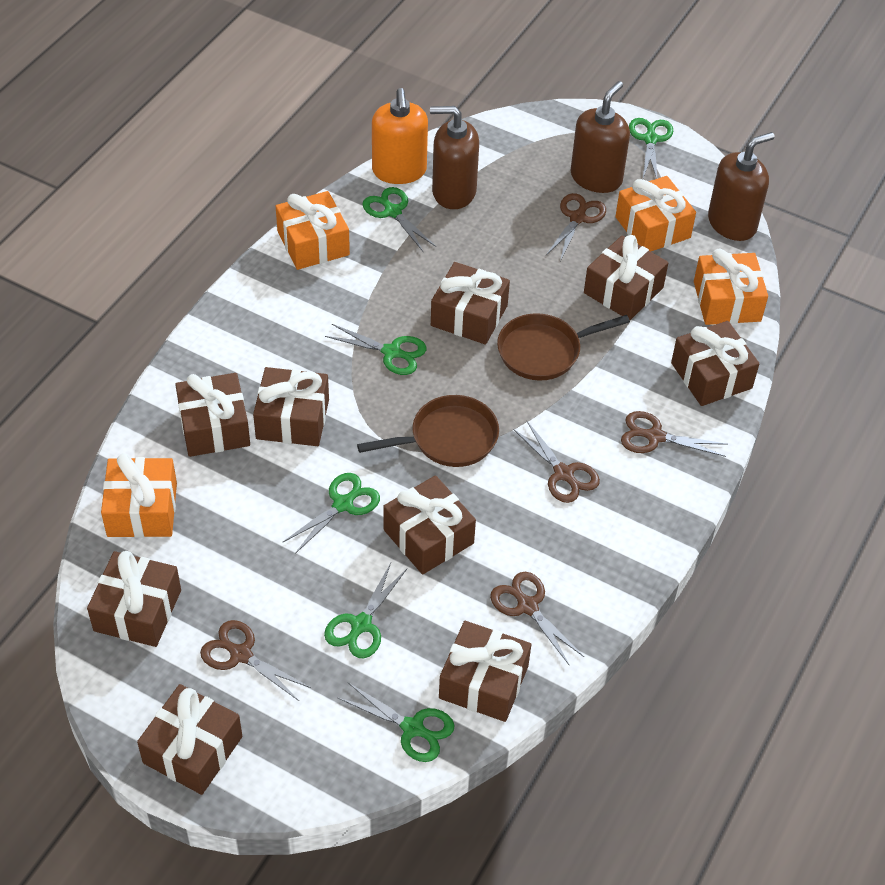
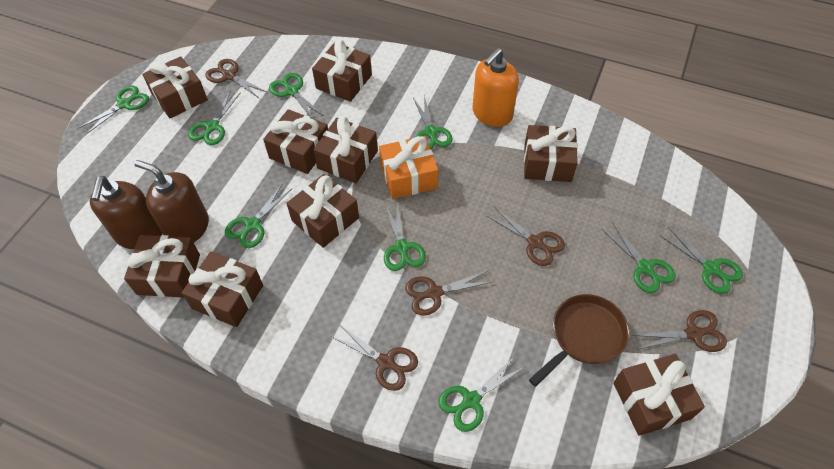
brown pan: 2 -> 1
brown soap dispenser: 3 -> 2
green scissors: 6 -> 9
orange gift: 4 -> 1

